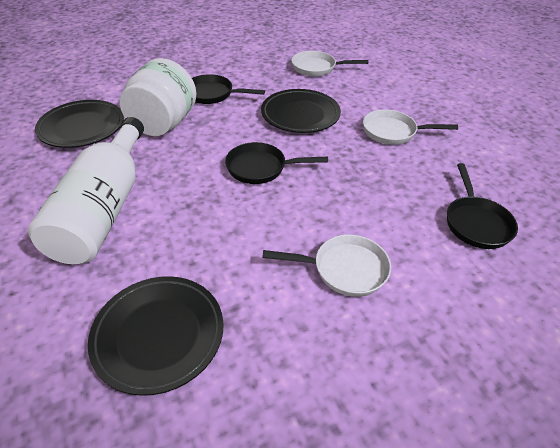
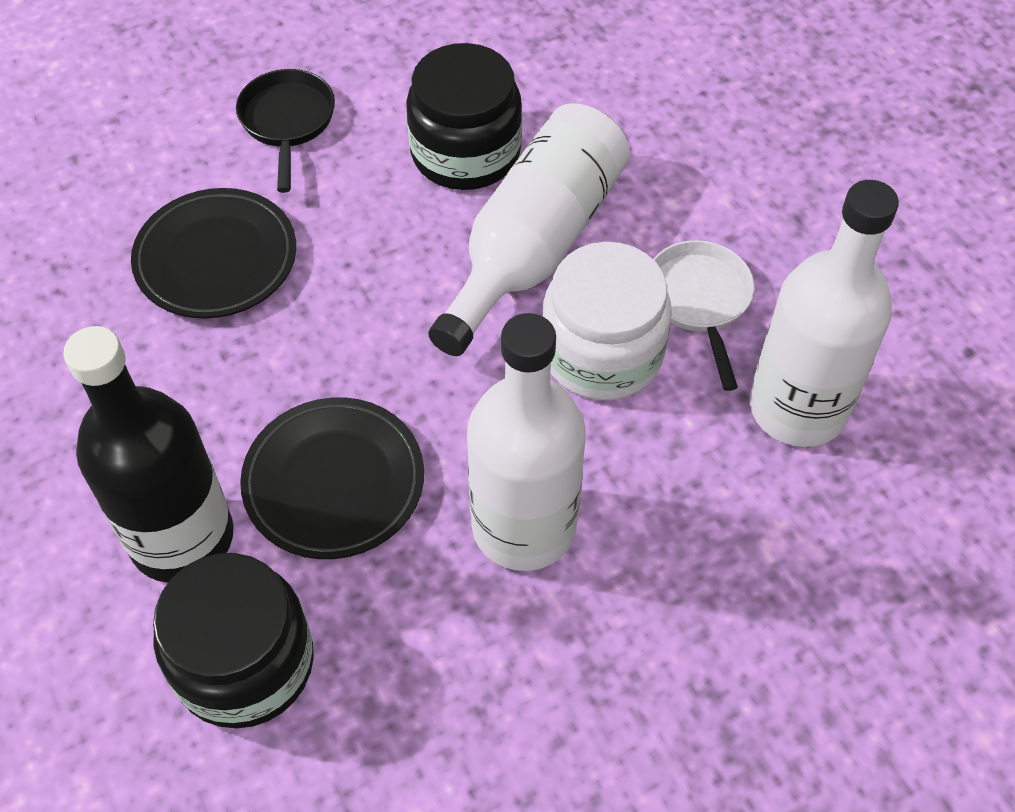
black bottle: 0 -> 1
black jar: 0 -> 2
black pan: 3 -> 1
black plate: 3 -> 2
white bottle: 1 -> 3
white pan: 3 -> 1

